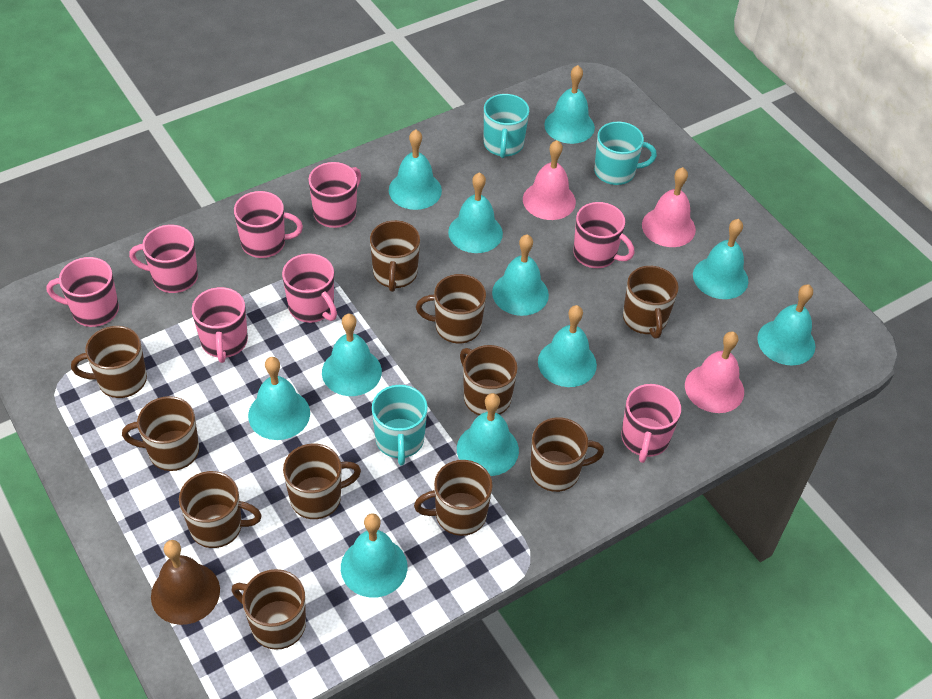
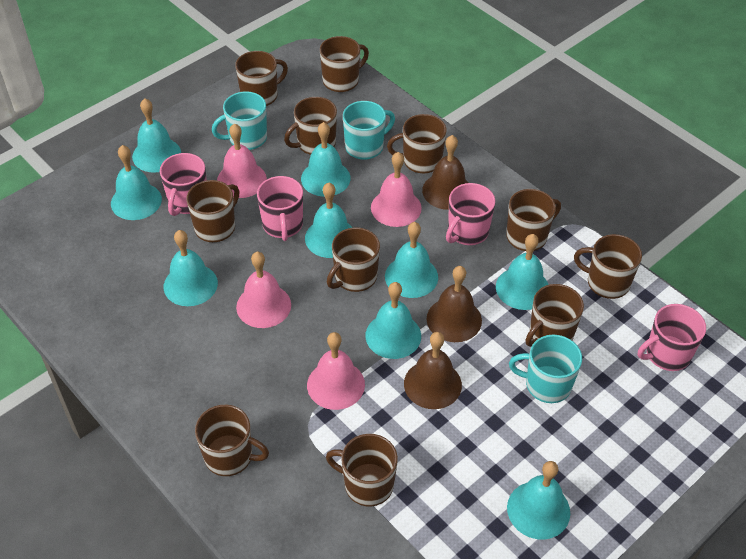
brown bell: 1 -> 3
pink bell: 3 -> 4
pink mug: 8 -> 4
turquoise bell: 11 -> 9

